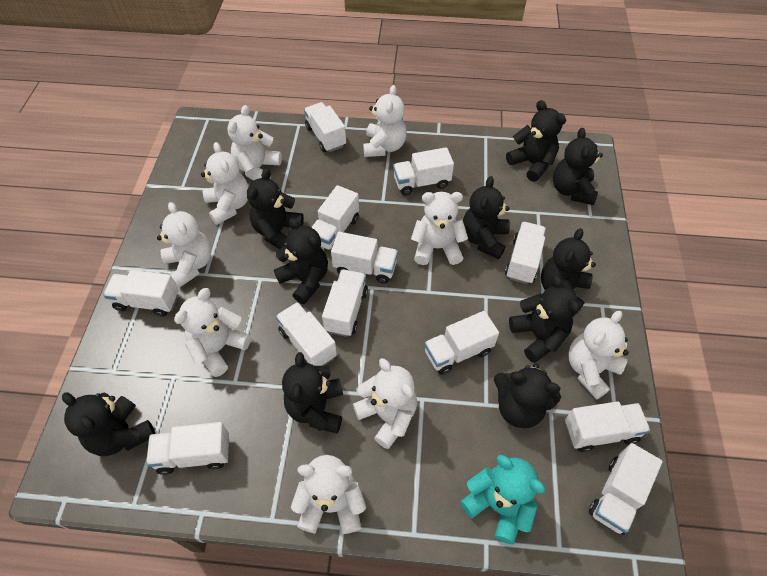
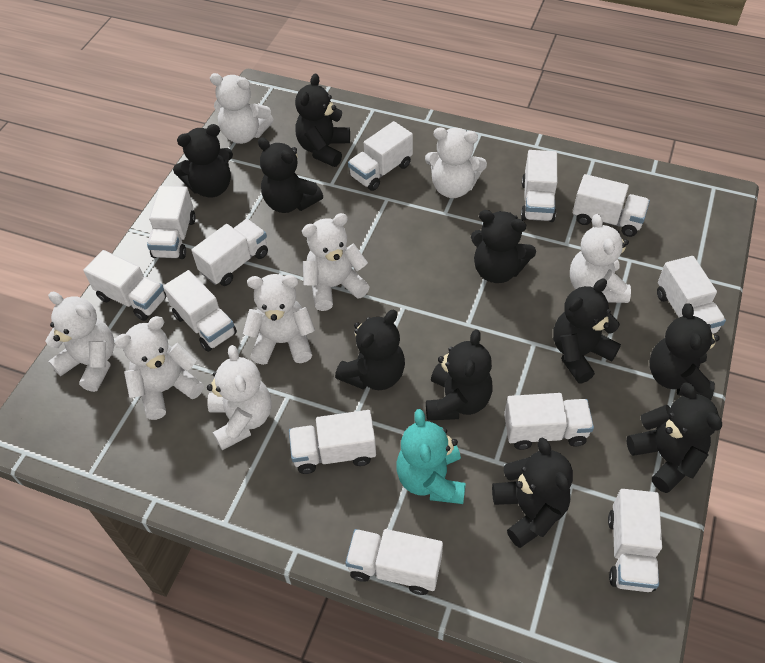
white teddy bear: 9 -> 8

